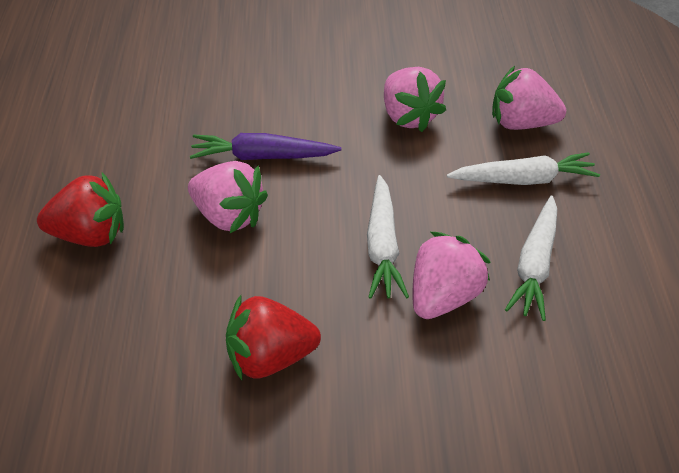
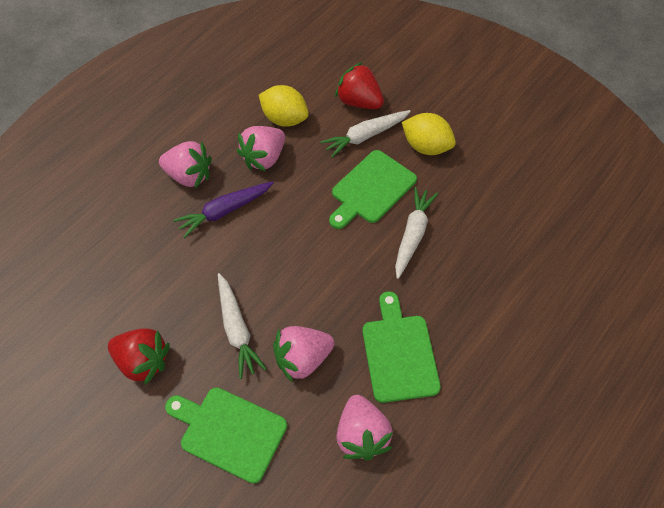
green cutting board: 0 -> 3
yellow lemon: 0 -> 2

